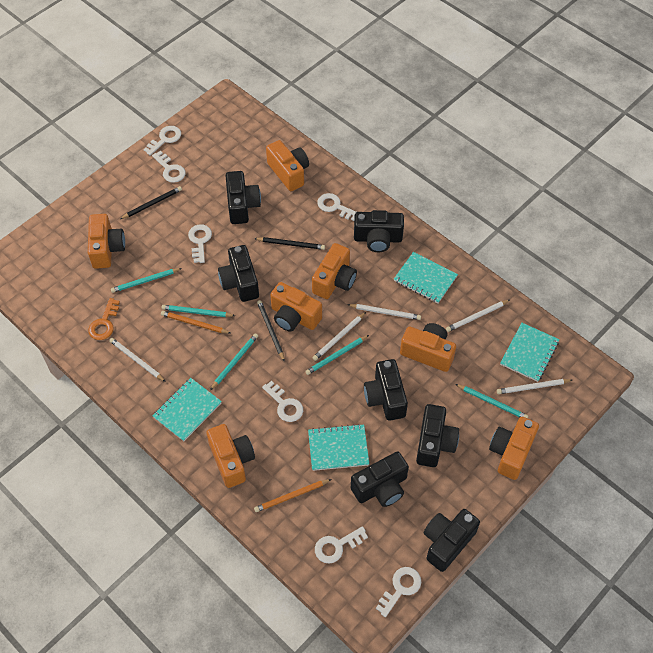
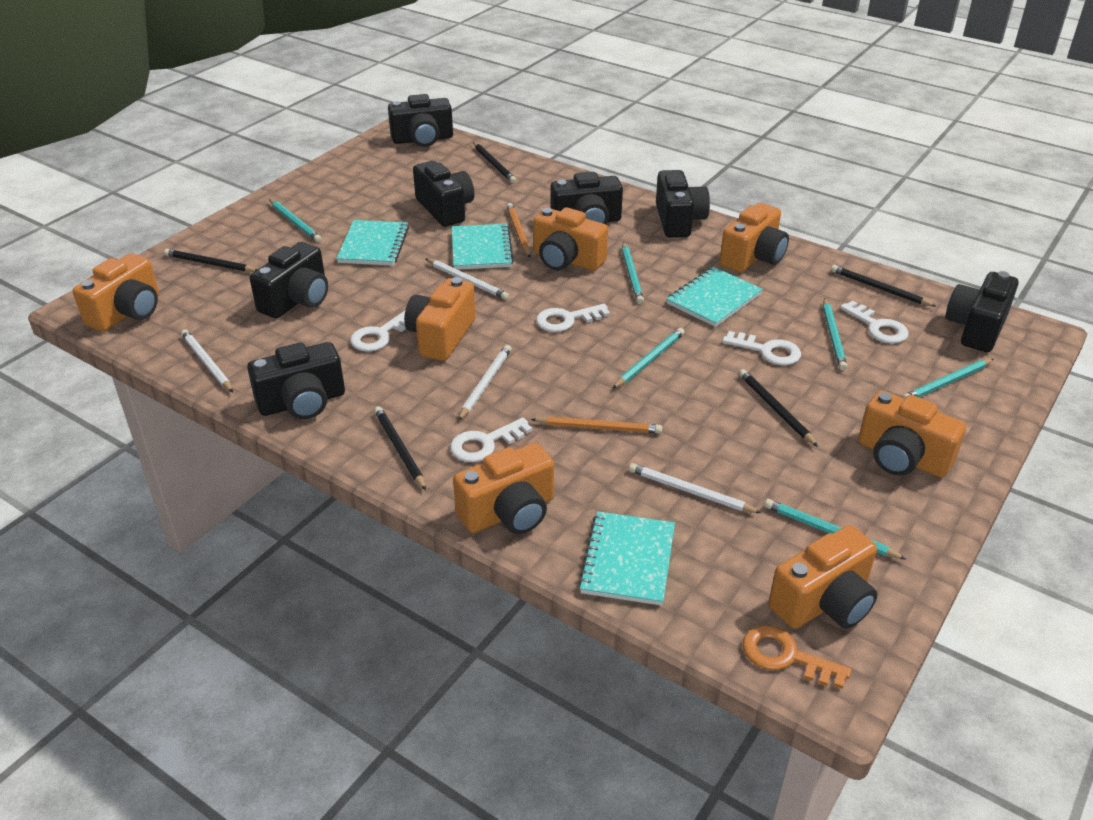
black pencil: 3 -> 5
turquoise pencil: 5 -> 6
white key: 7 -> 5
white pencil: 5 -> 4

